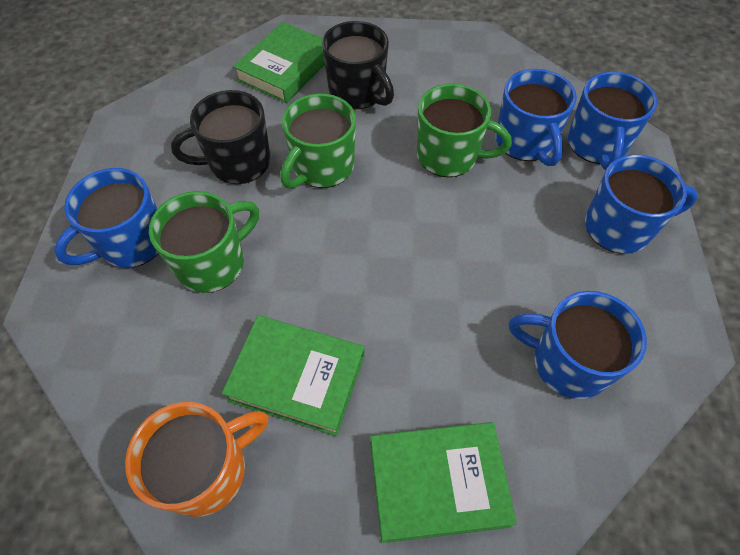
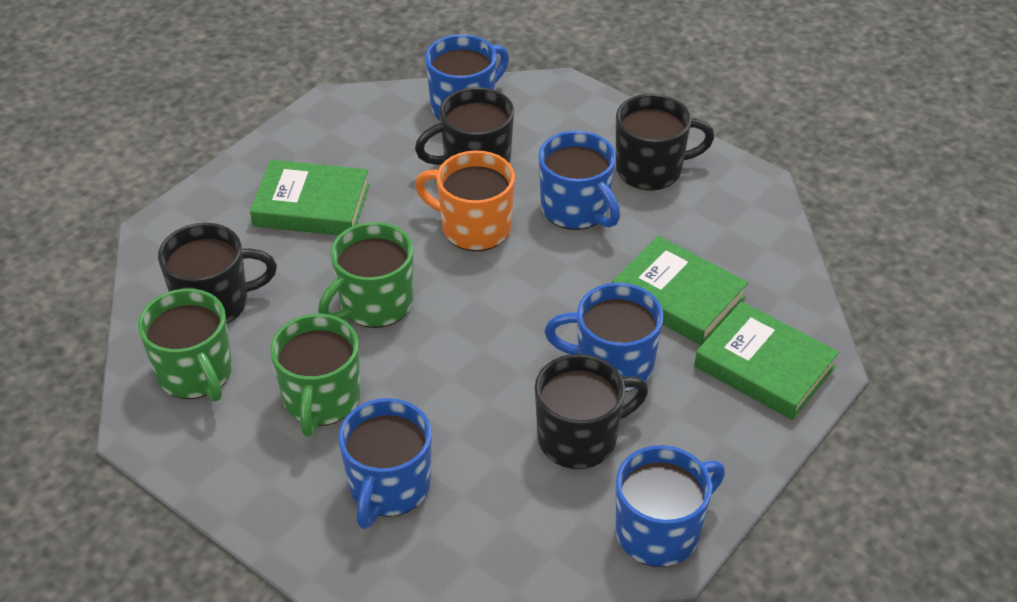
black mug: 2 -> 4

